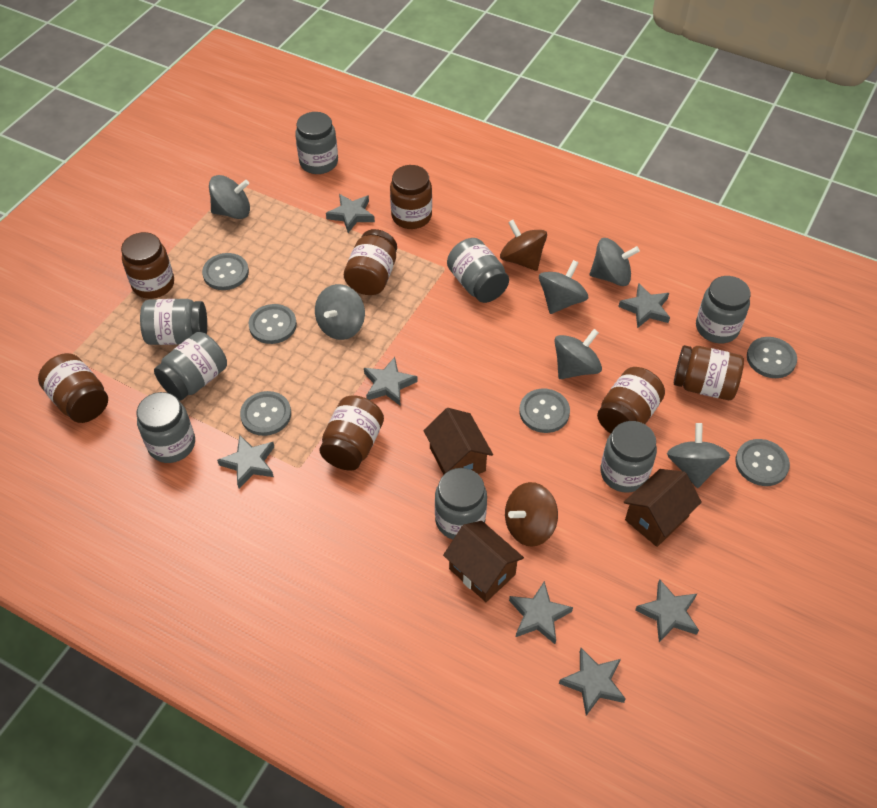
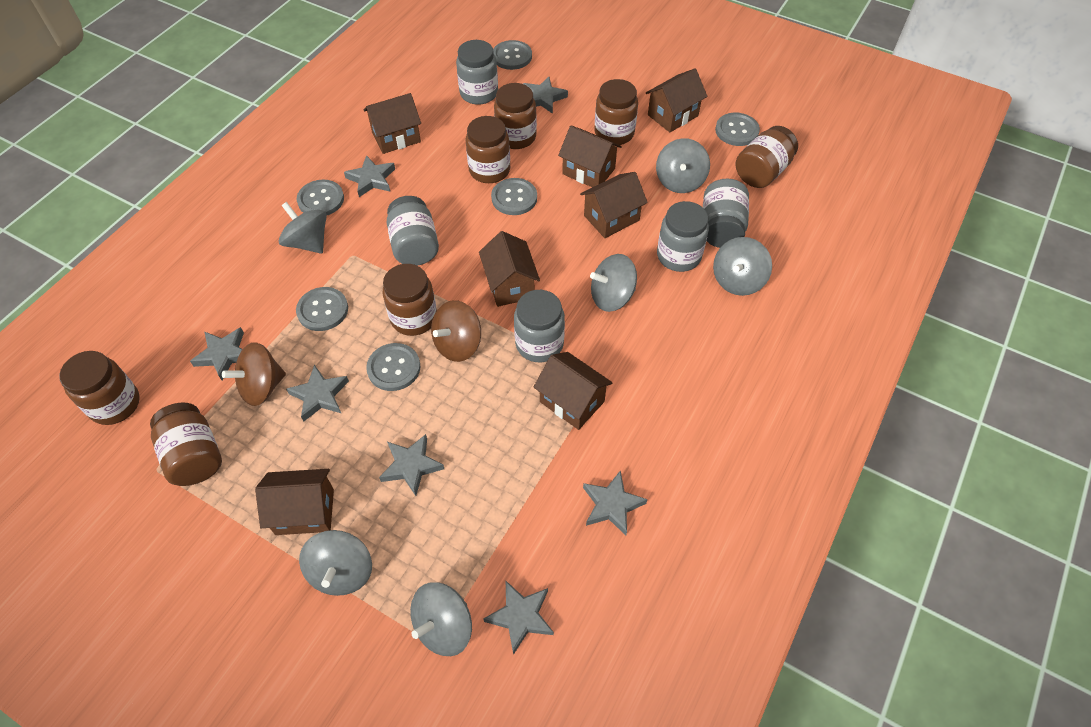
brown house: 3 -> 7
grey jar: 8 -> 5

